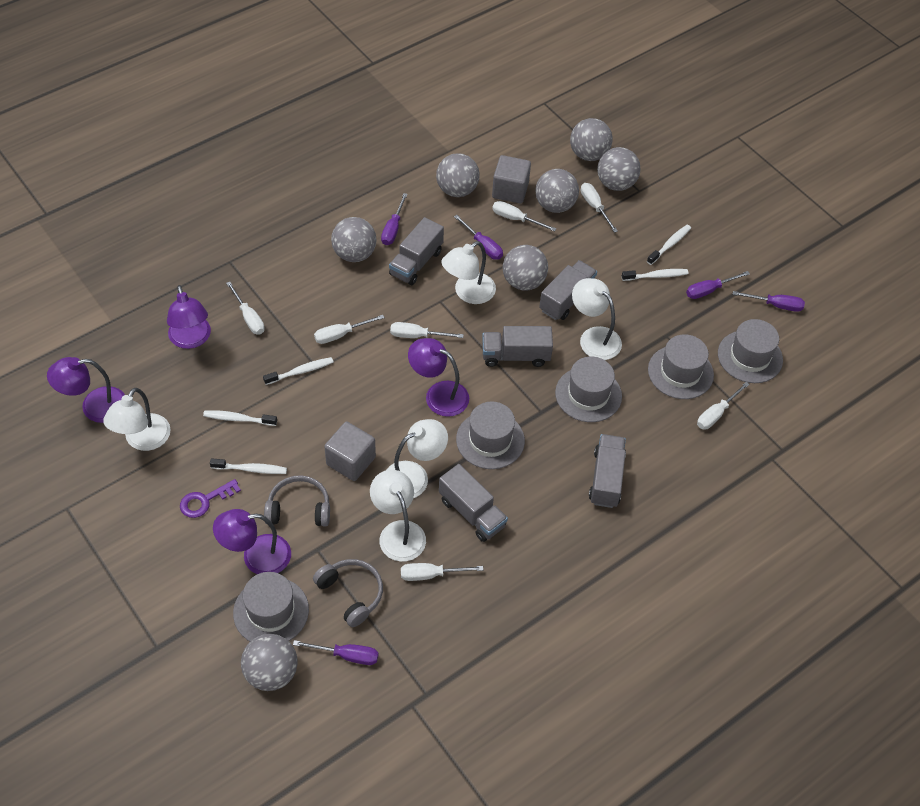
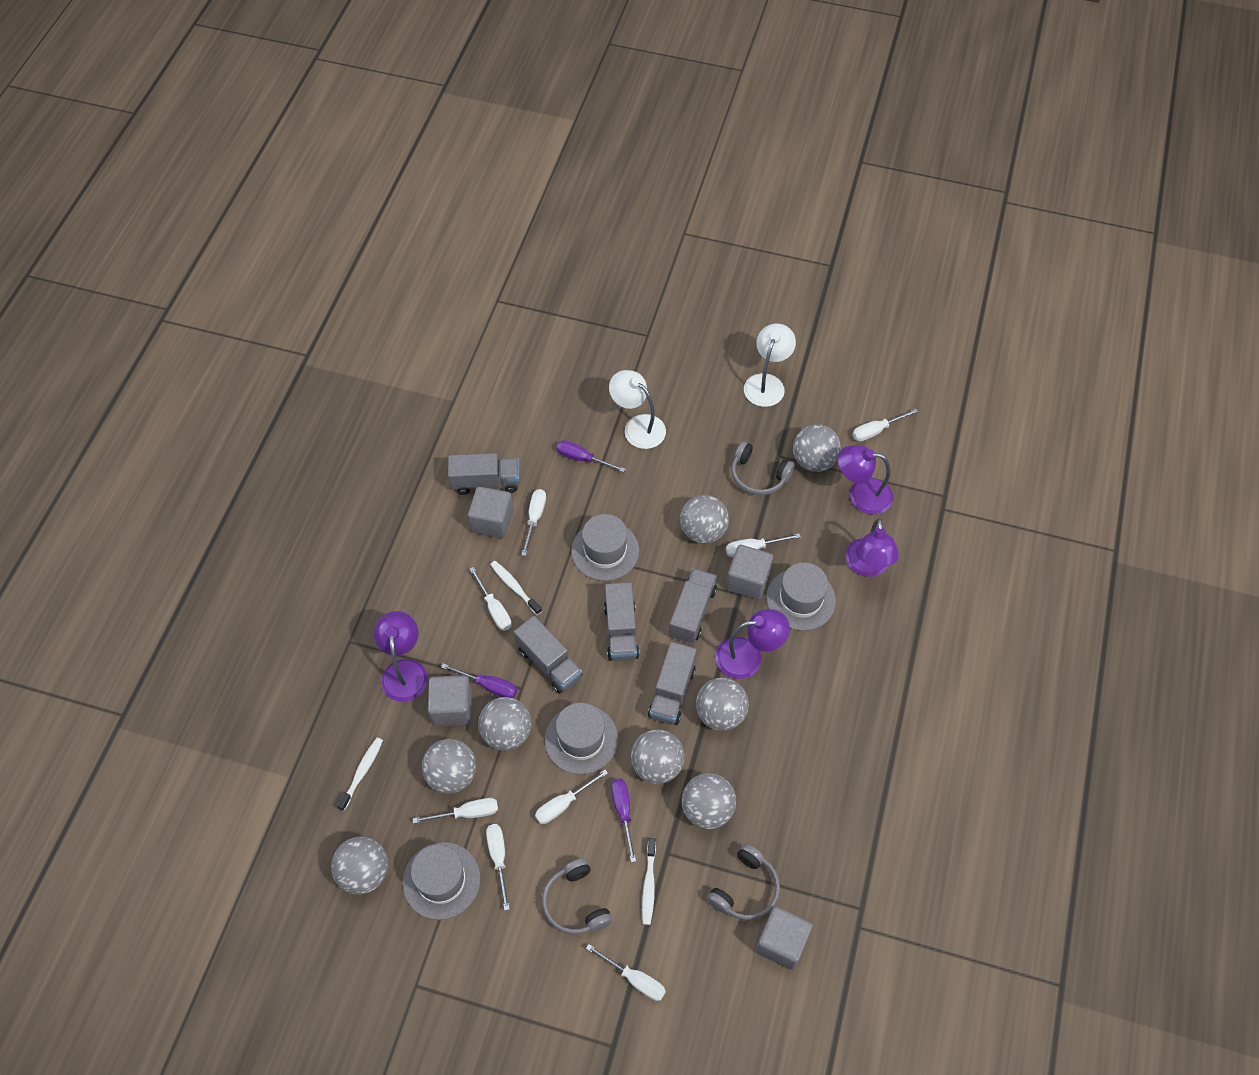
grey ball: 7 -> 8
grey cube: 2 -> 4
grey hat: 5 -> 4
grey headphones: 2 -> 3
purple key: 1 -> 0
purple screwdriver: 5 -> 3
white lamp: 5 -> 2
white screwdriver: 7 -> 8
white toothbrush: 5 -> 3

